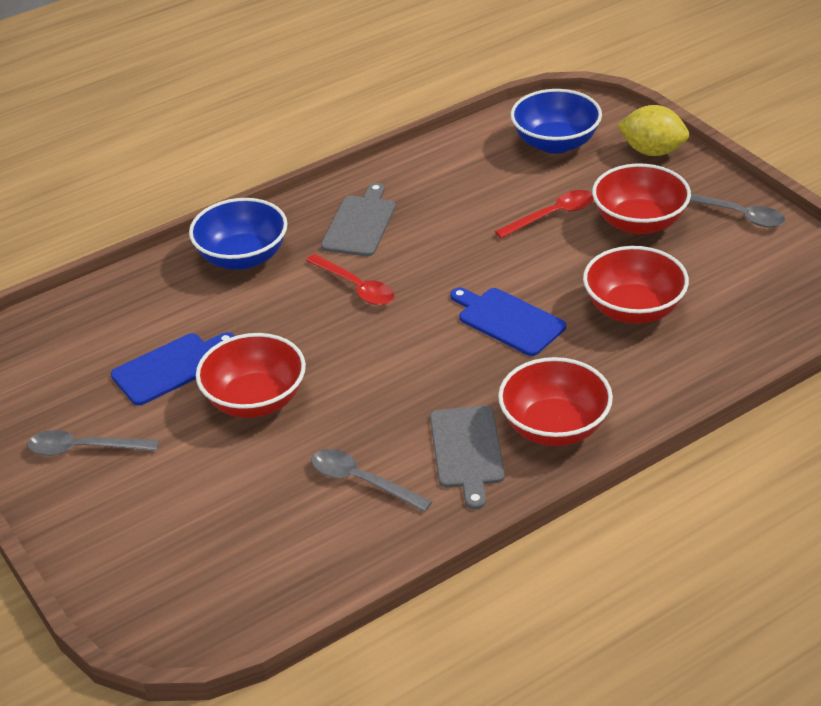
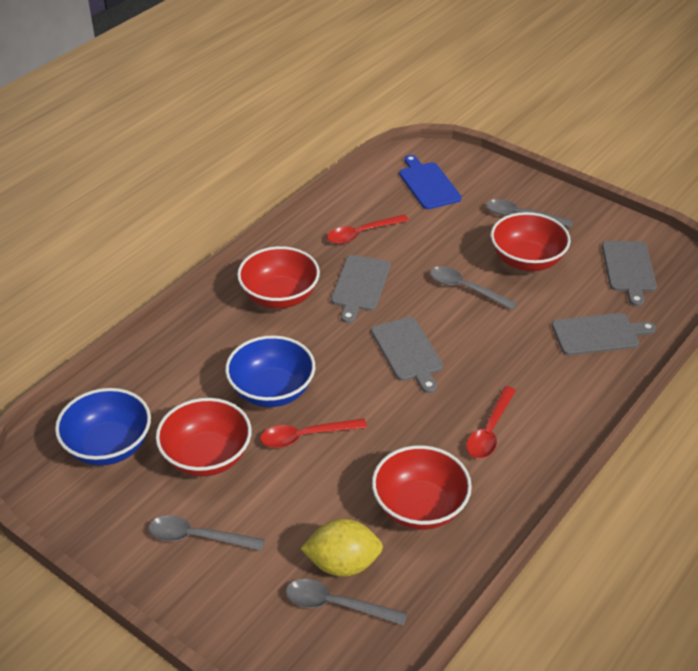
blue cutting board: 2 -> 1
grey cutting board: 2 -> 4
grey spoon: 3 -> 4
red spoon: 2 -> 3

